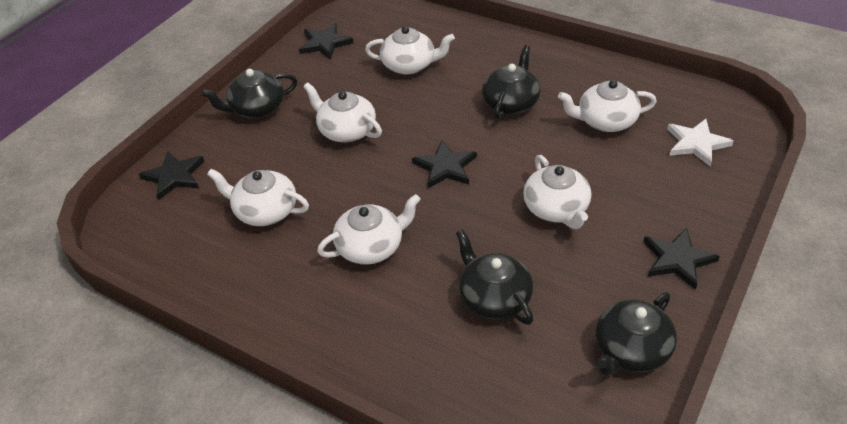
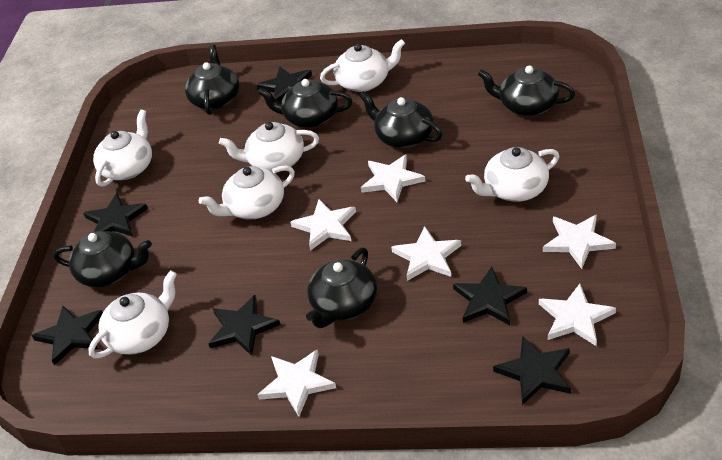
black star: 4 -> 6
black teapot: 4 -> 6
white star: 1 -> 6

